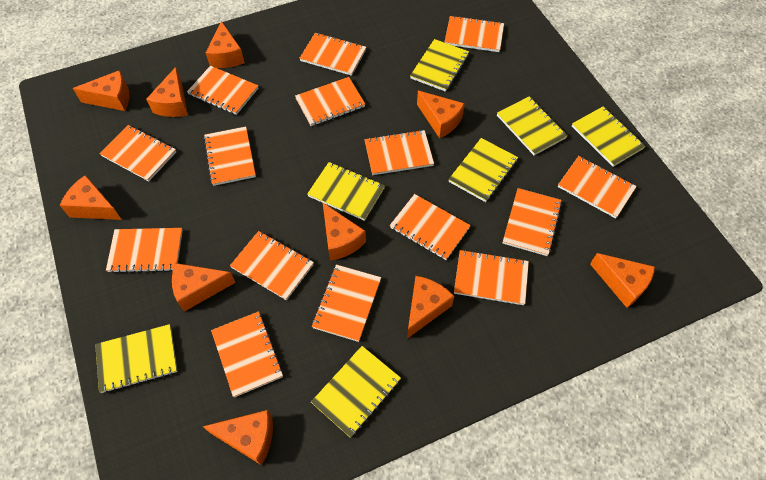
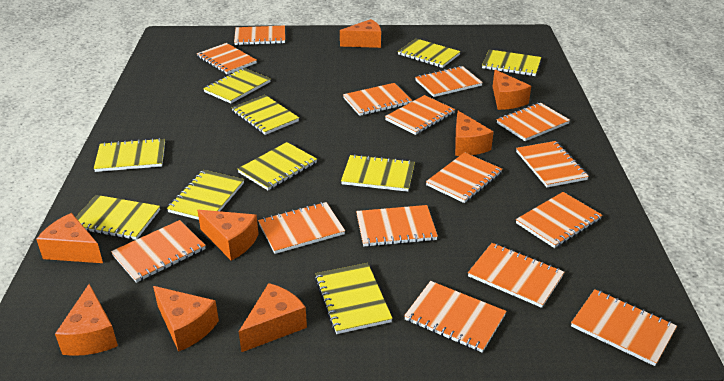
orange cheese: 10 -> 8
yellow notebook: 7 -> 10

